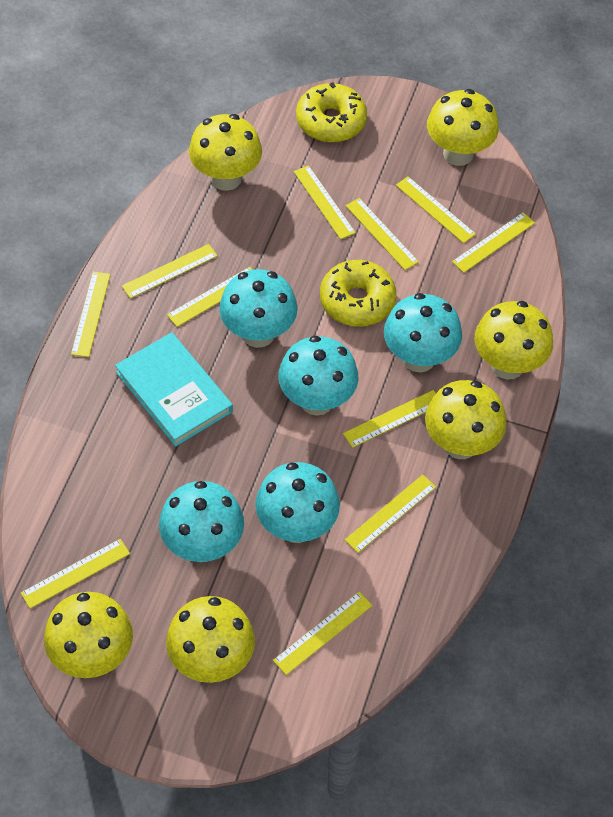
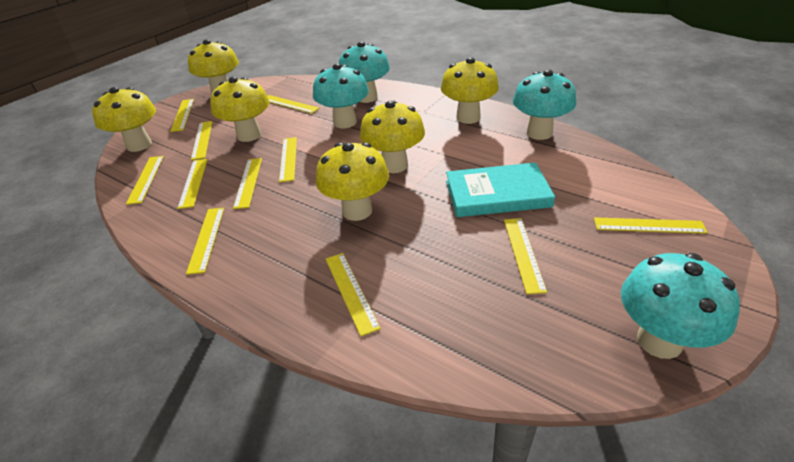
turquoise mushroom: 5 -> 4
yellow donut: 2 -> 0

